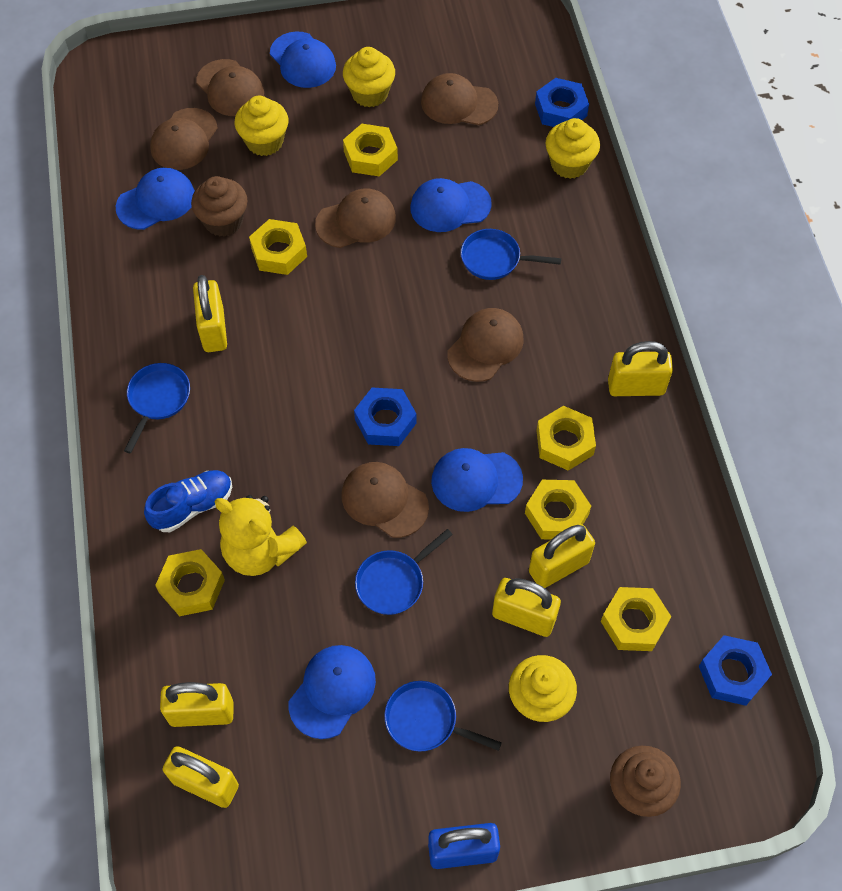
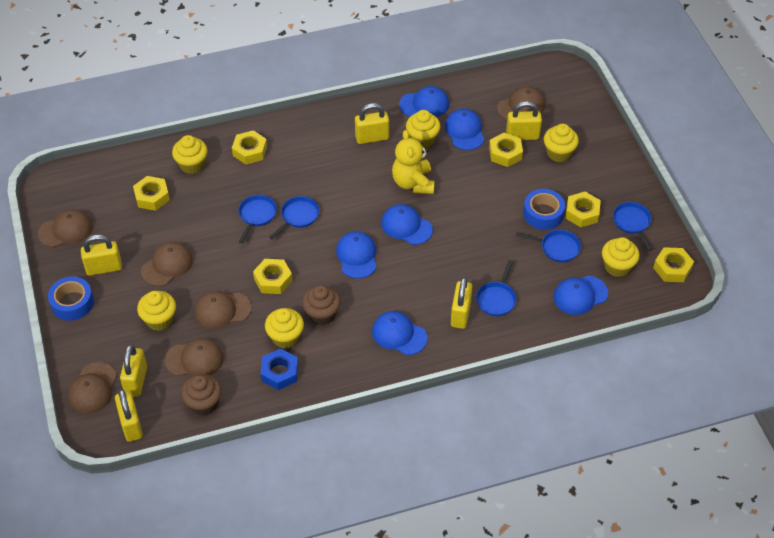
blue cap: 5 -> 6
blue nut: 3 -> 1
blue padlock: 1 -> 0
blue pan: 4 -> 5
blue shoe: 1 -> 0
blue tape: 0 -> 2
yellow cupcake: 4 -> 6

